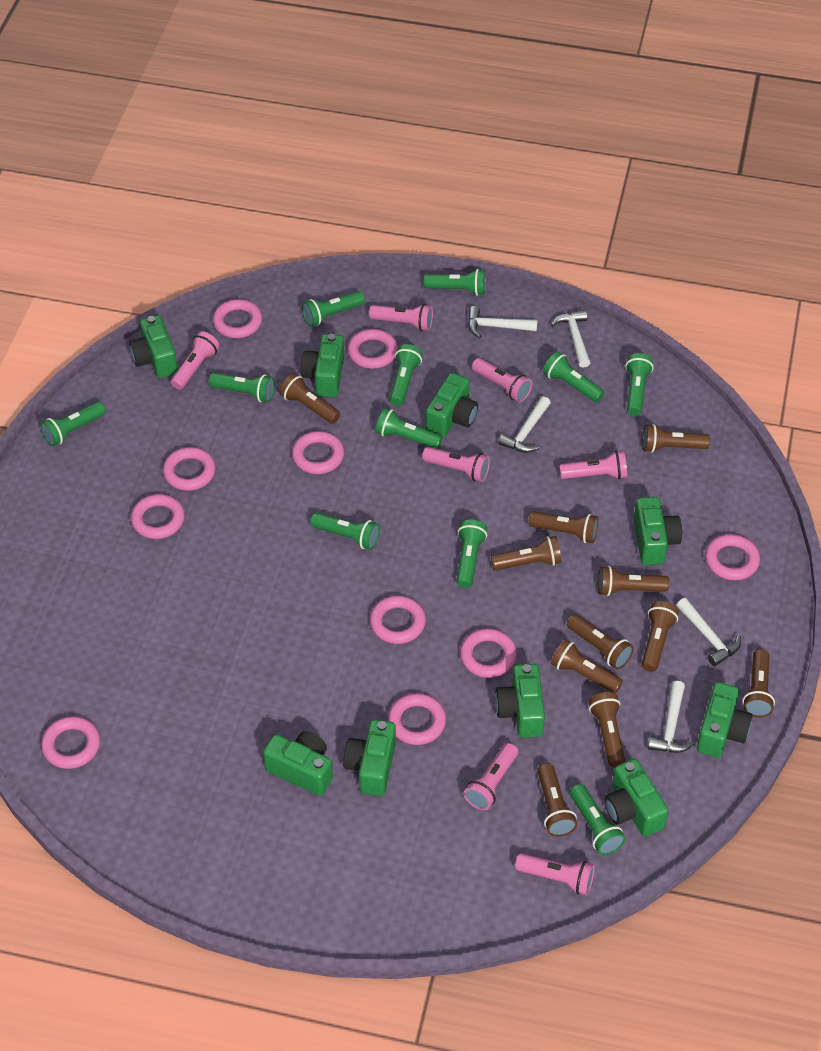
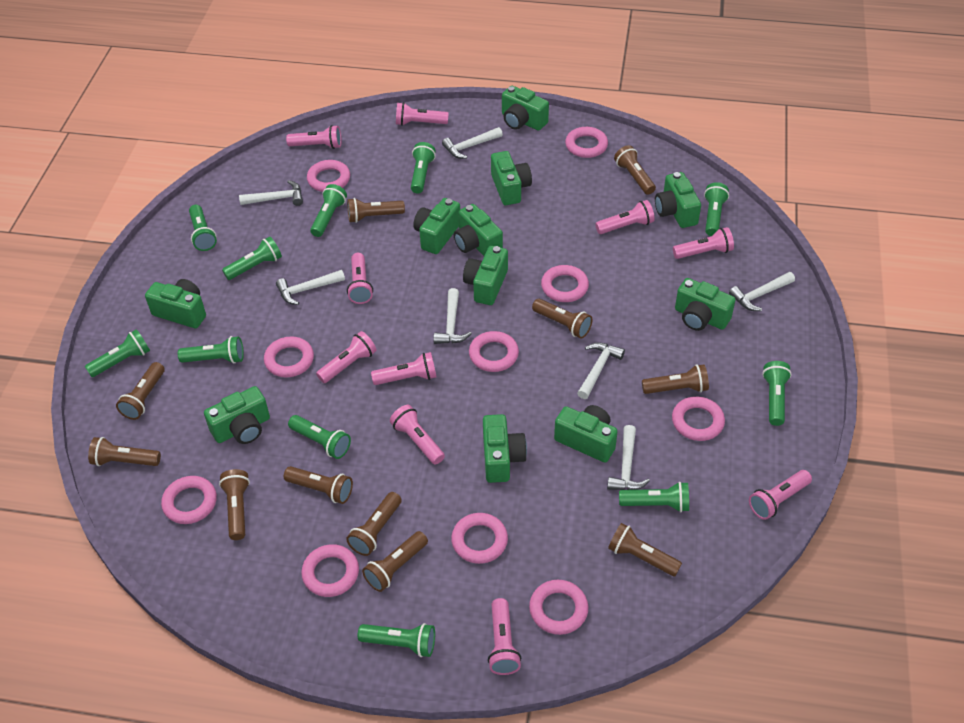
green camera: 9 -> 11
pink flashlight: 7 -> 10
white hammer: 5 -> 7

